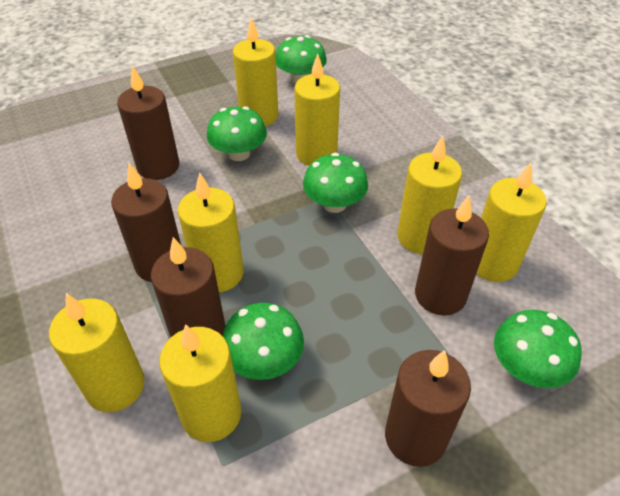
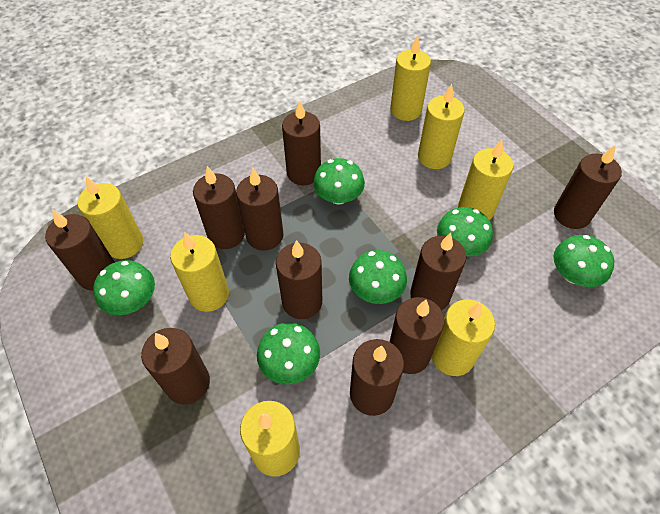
brown candle: 5 -> 10
green mushroom: 5 -> 6

